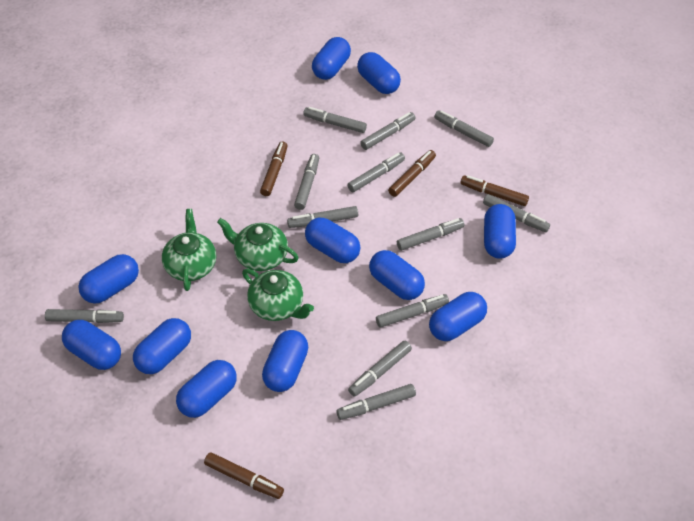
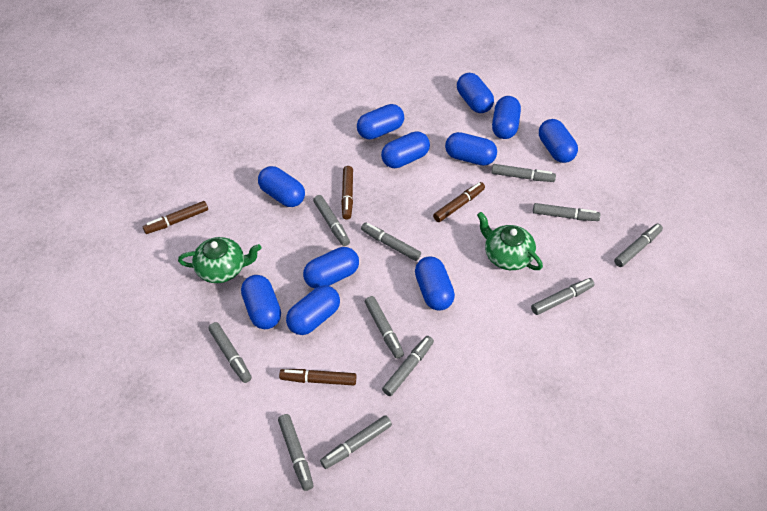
green teapot: 3 -> 2
grey marker: 12 -> 11

